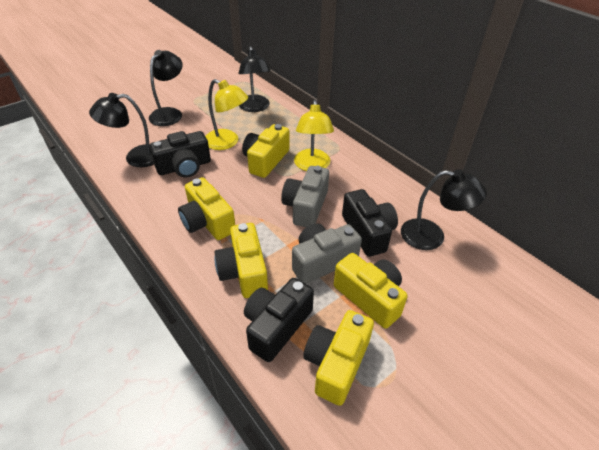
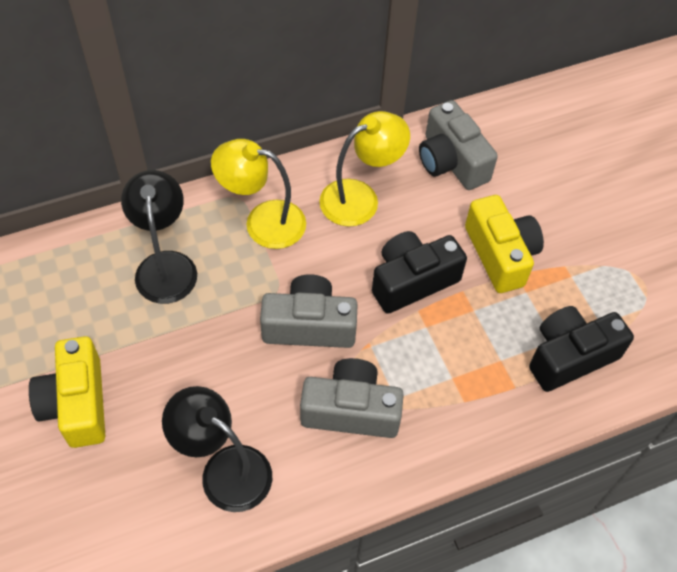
black camera: 3 -> 2
black lamp: 4 -> 2
grey camera: 2 -> 3
yellow camera: 5 -> 2

